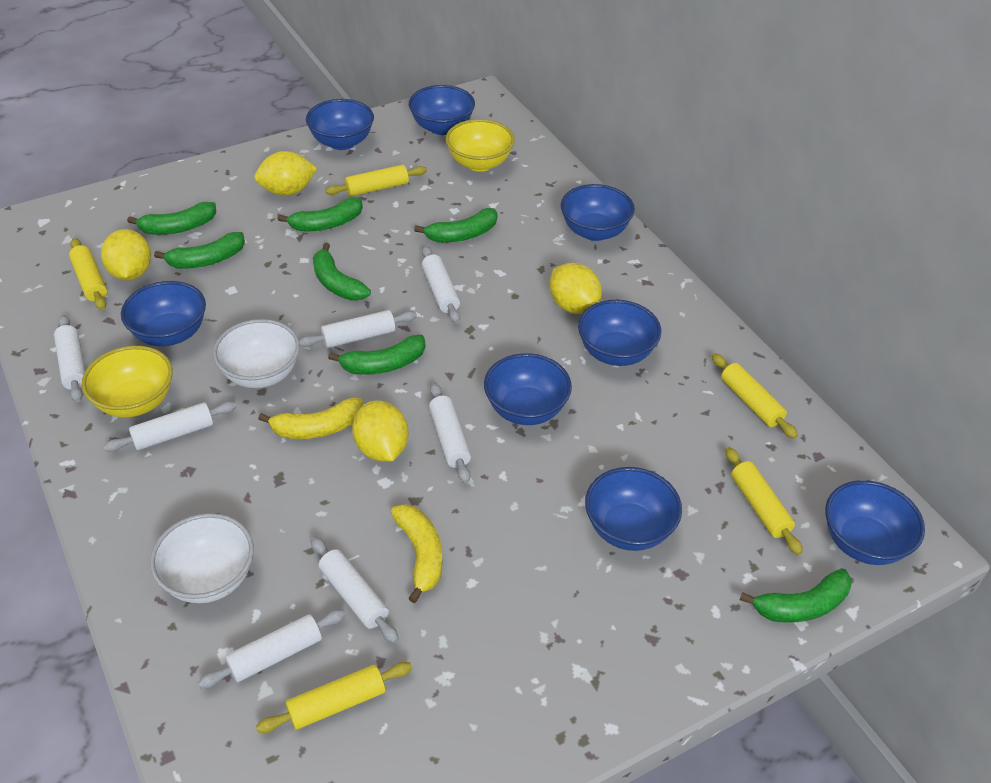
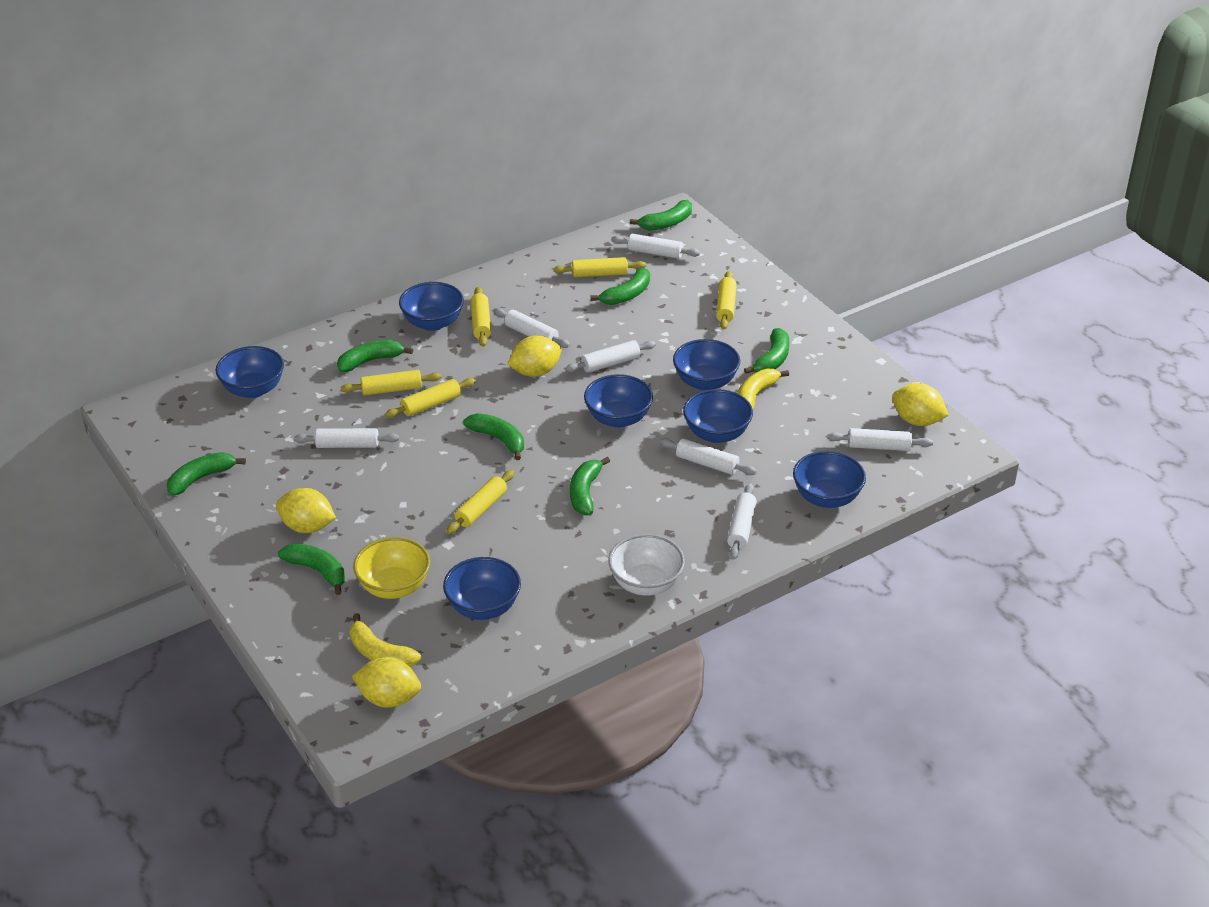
blue bowl: 8 -> 7
green banana: 7 -> 8
white bowl: 2 -> 1
yellow bowl: 2 -> 1
yellow rolling pin: 5 -> 6

